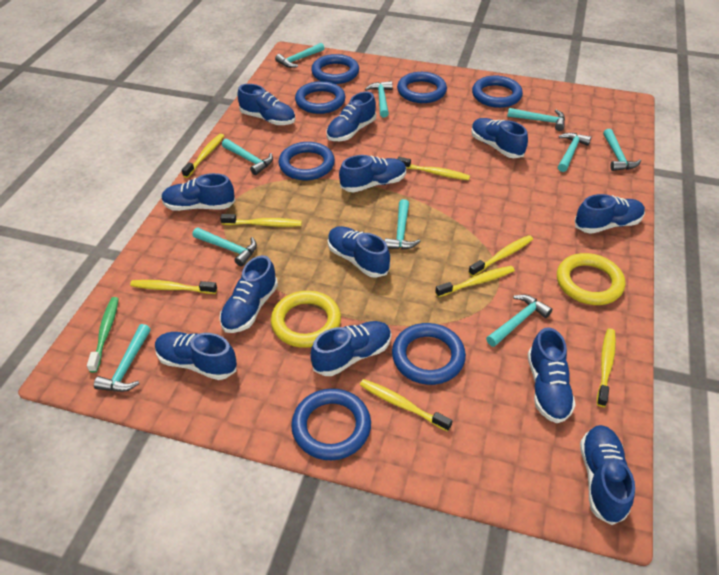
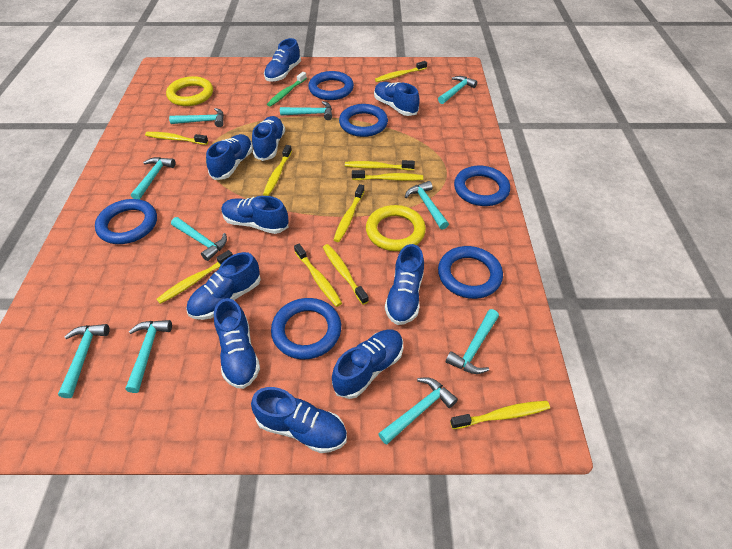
blue ring: 7 -> 6
blue shoe: 12 -> 10
yellow toothbrush: 8 -> 10

